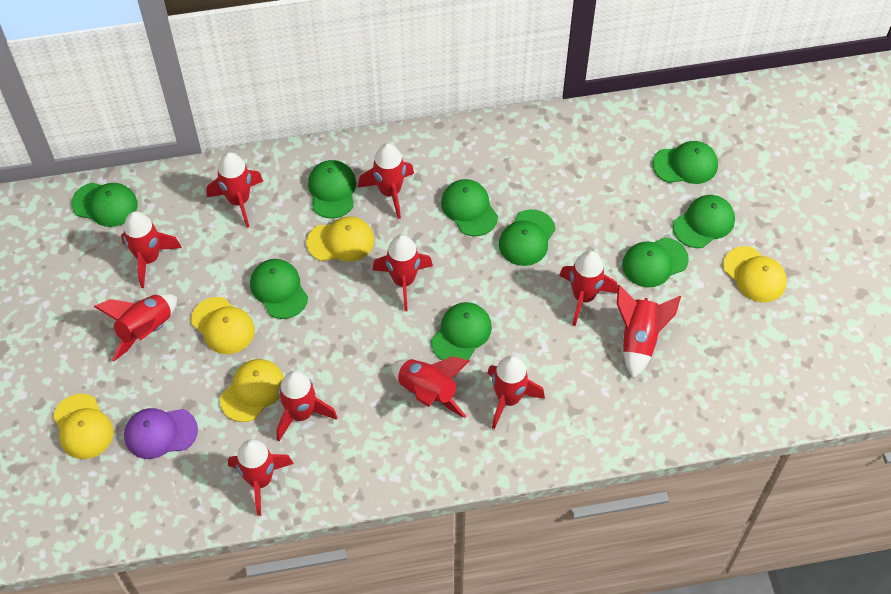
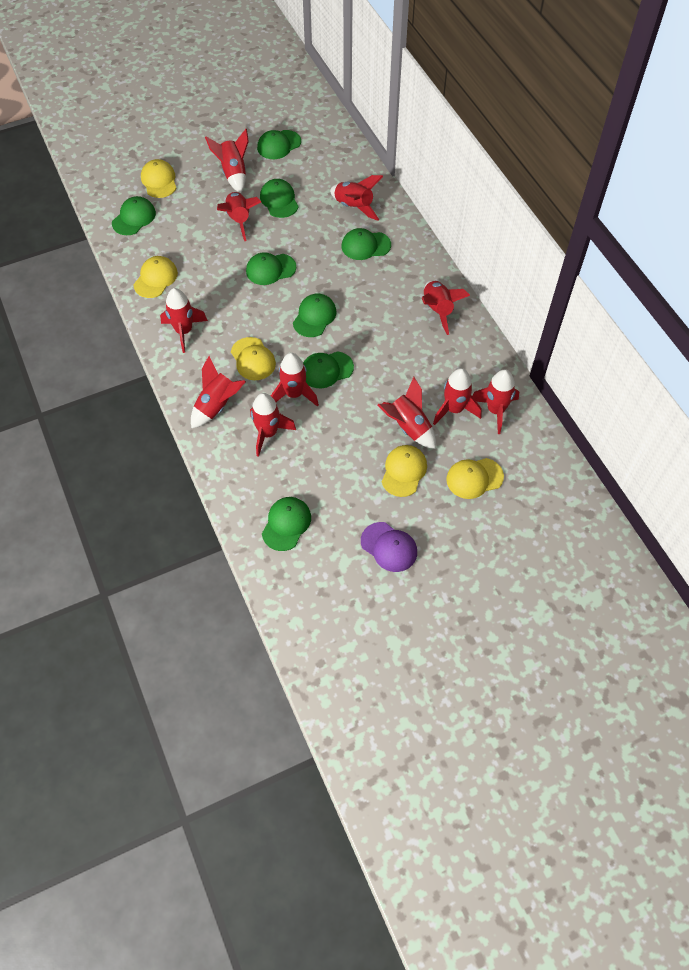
green cap: 9 -> 8

